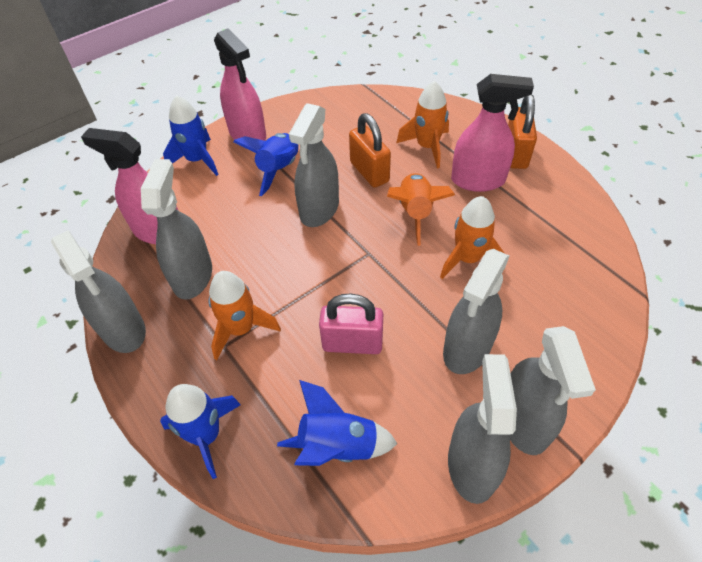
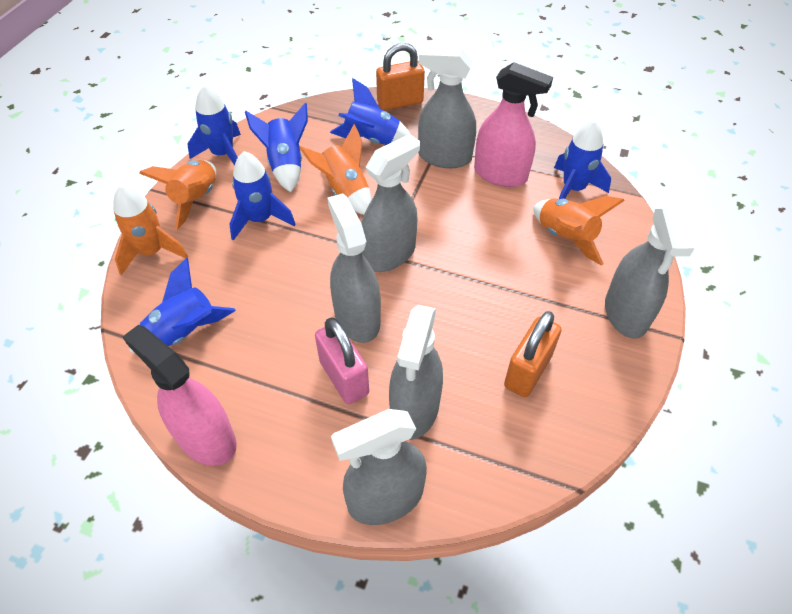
blue rocket: 4 -> 6
pink spray bottle: 3 -> 2

